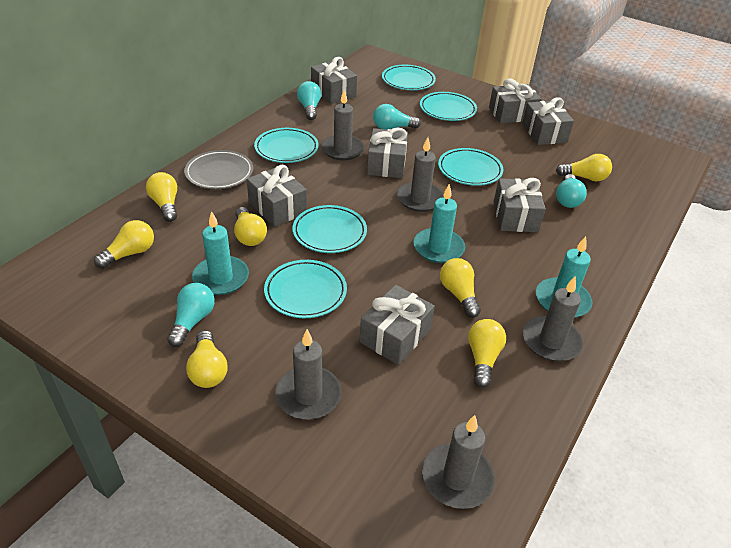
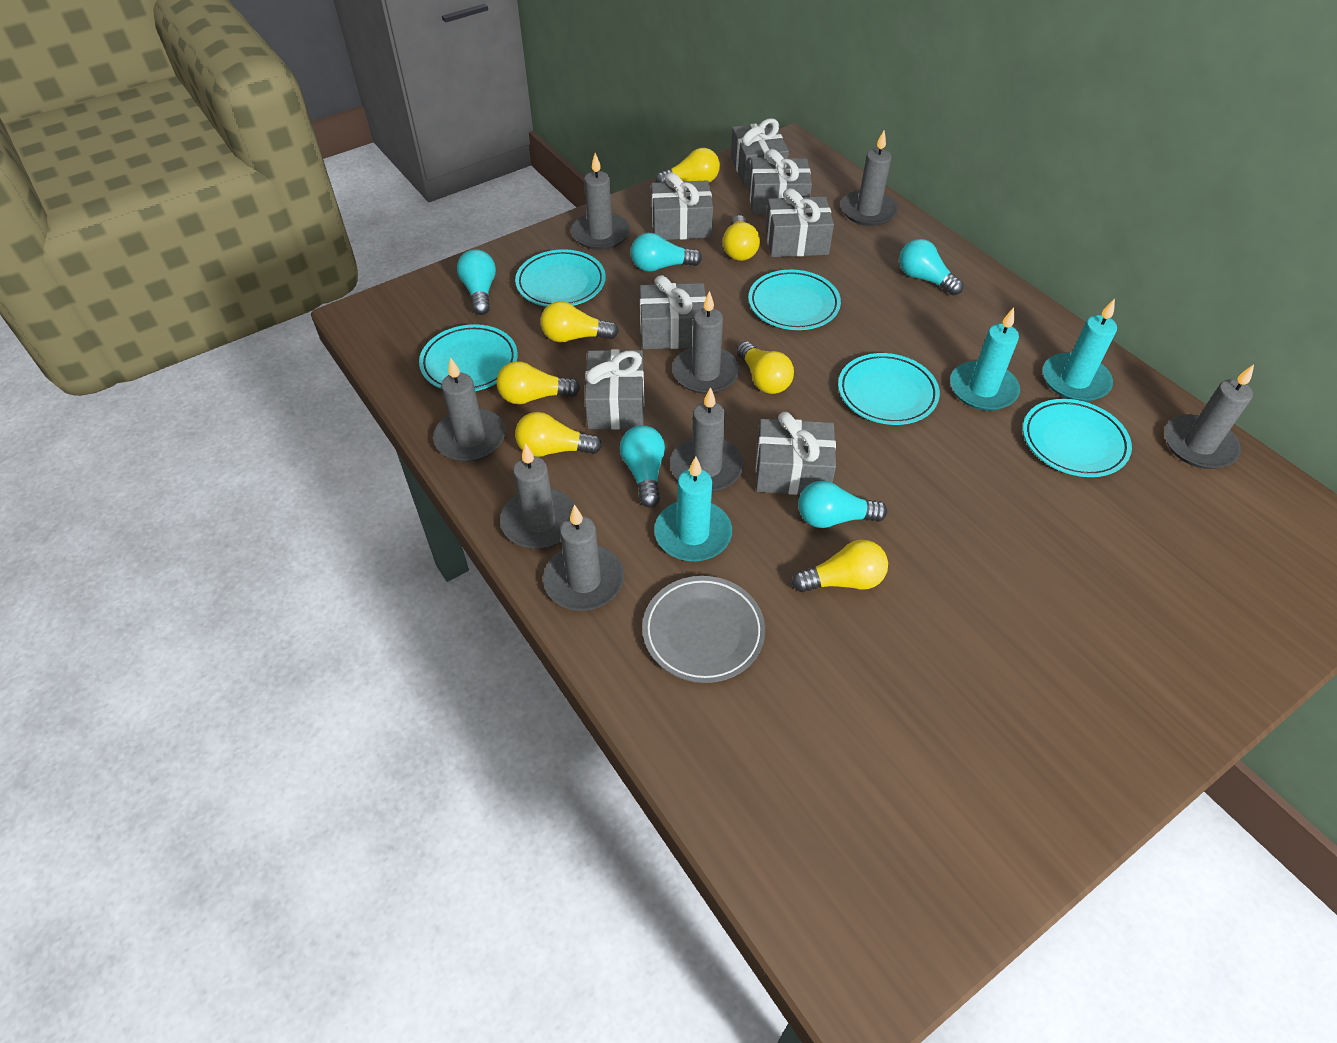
grey candle: 5 -> 8
turquoise light bulb: 4 -> 5
turquoise plate: 6 -> 5

